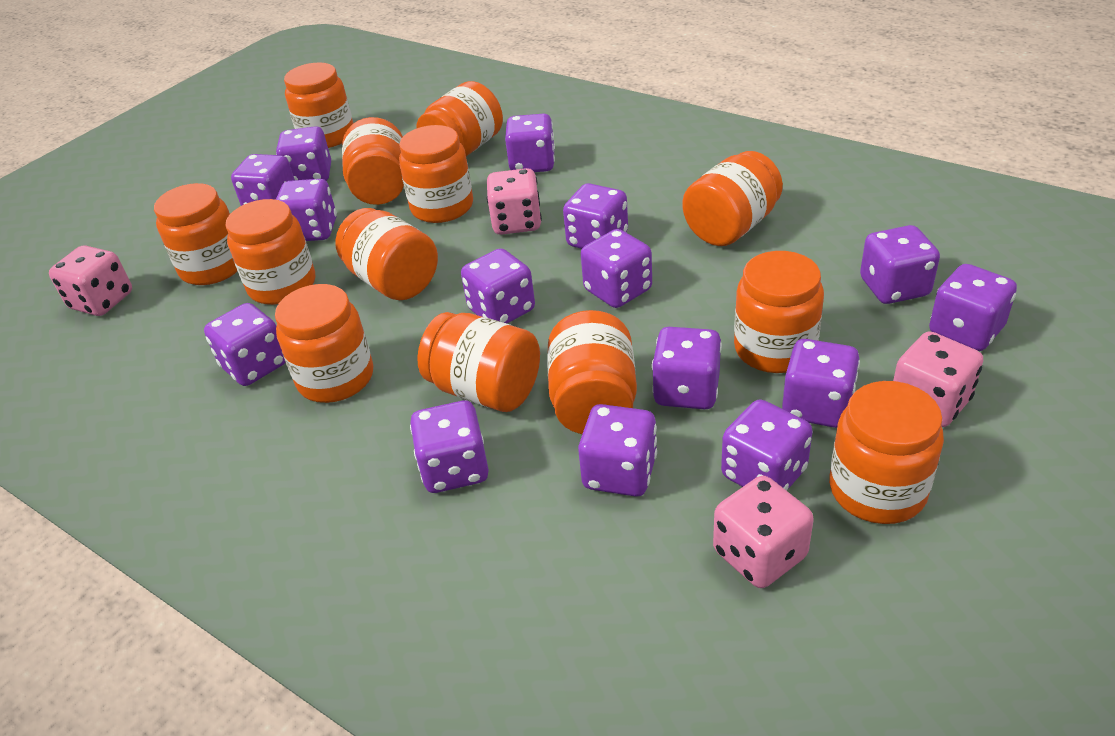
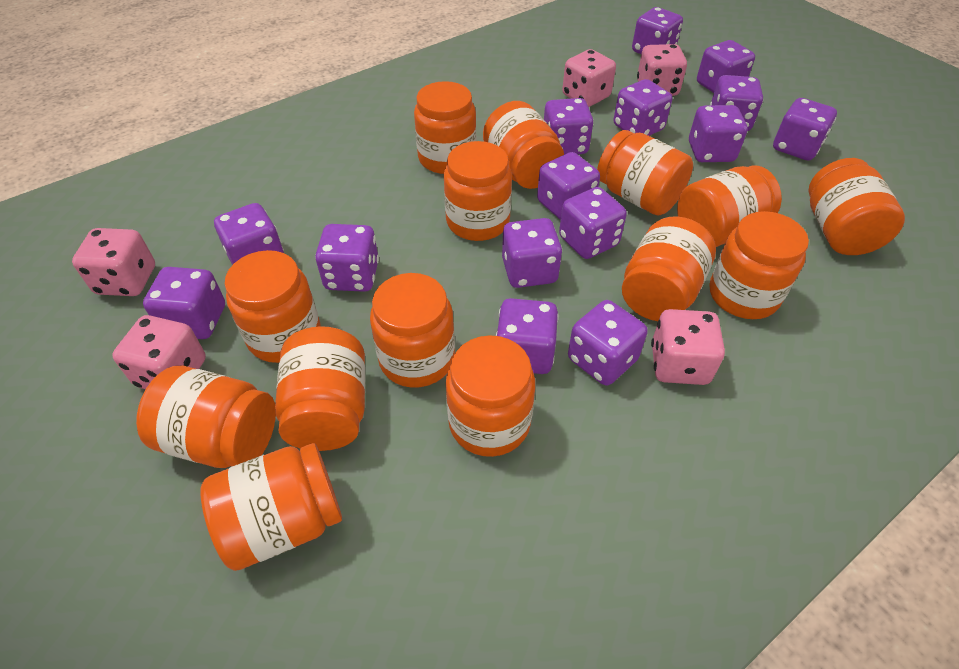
orange jar: 13 -> 14
pink dice: 4 -> 5

